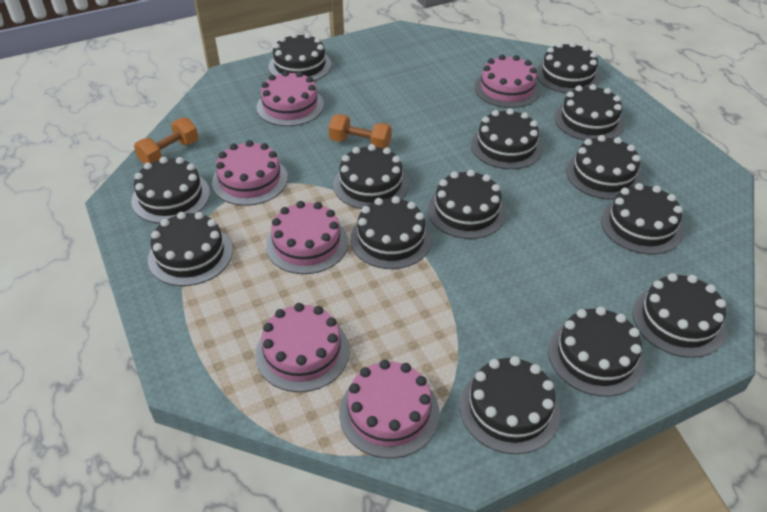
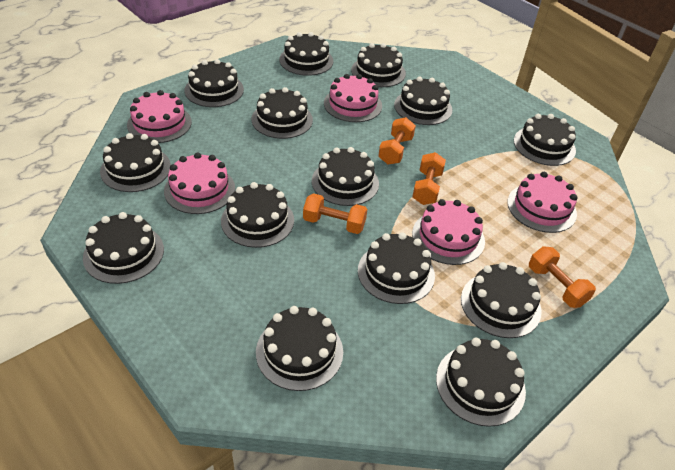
orange dumbbell: 2 -> 4
pink cake: 6 -> 5

